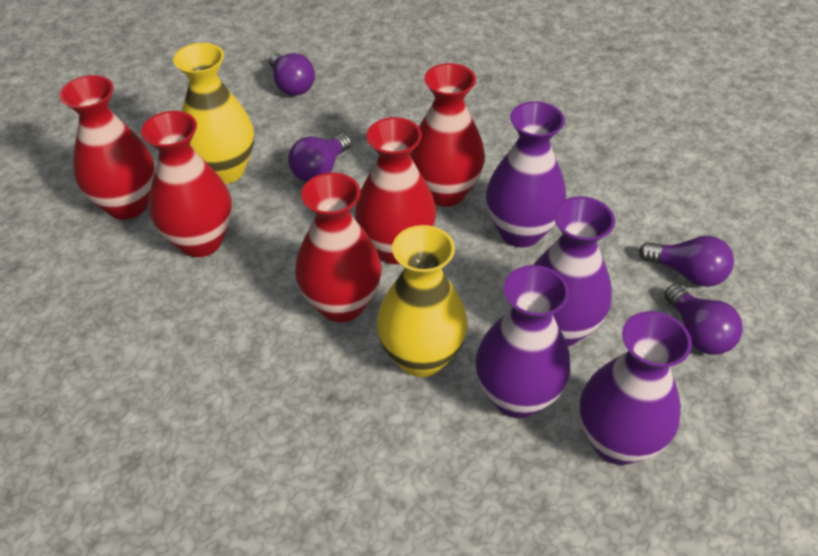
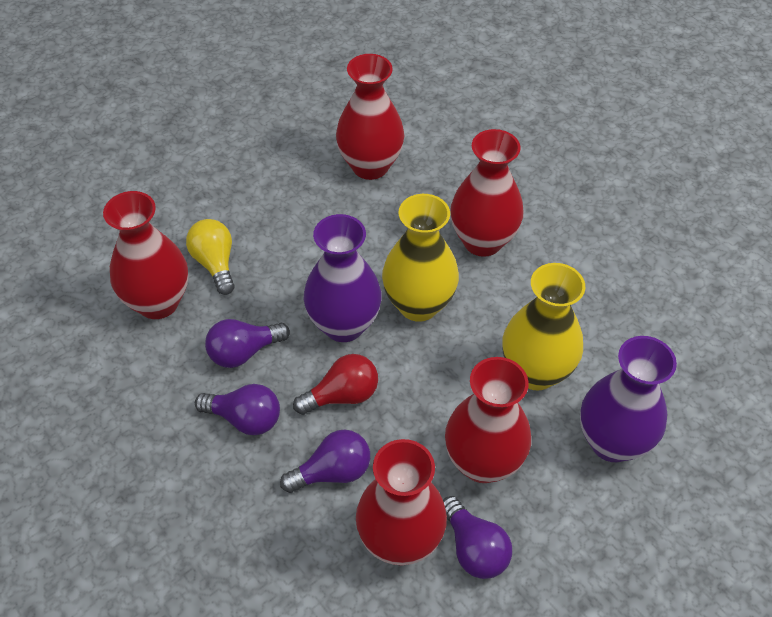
purple vase: 4 -> 2
red light bulb: 0 -> 1
yellow light bulb: 0 -> 1

